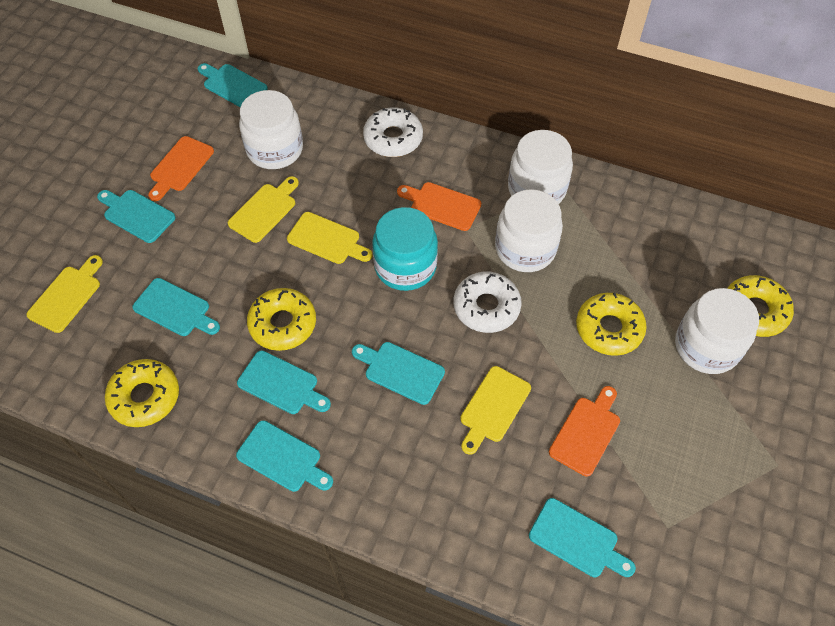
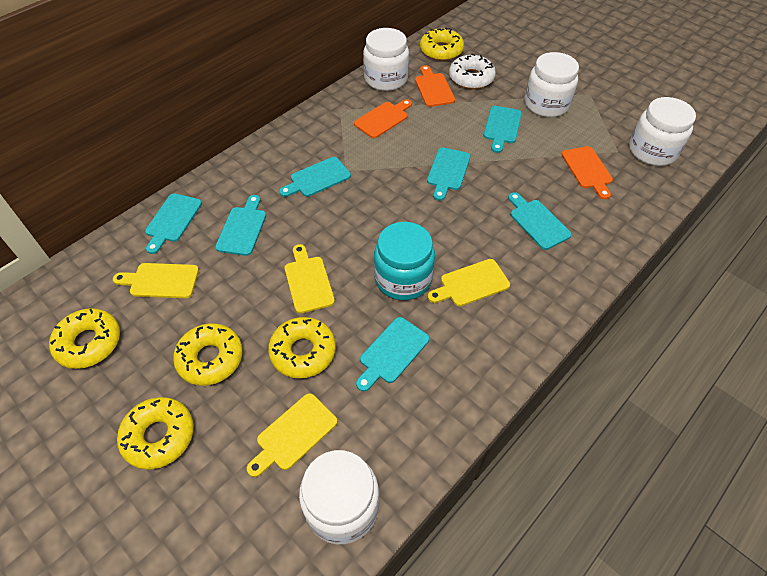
white donut: 2 -> 1
yellow donut: 4 -> 5

